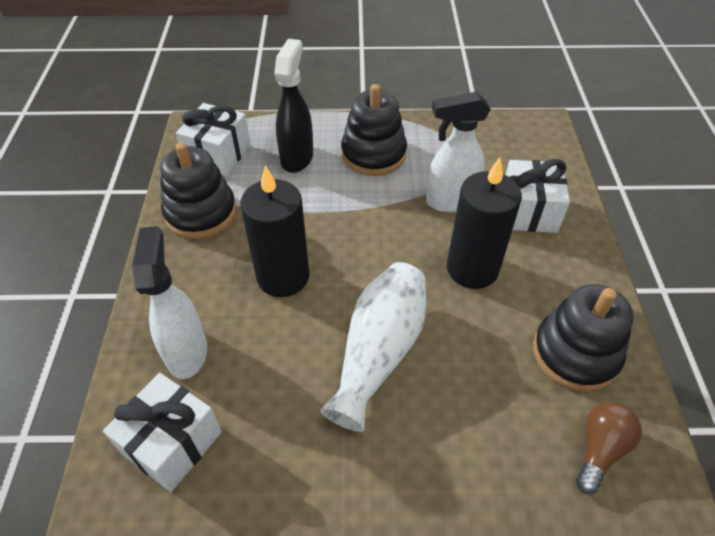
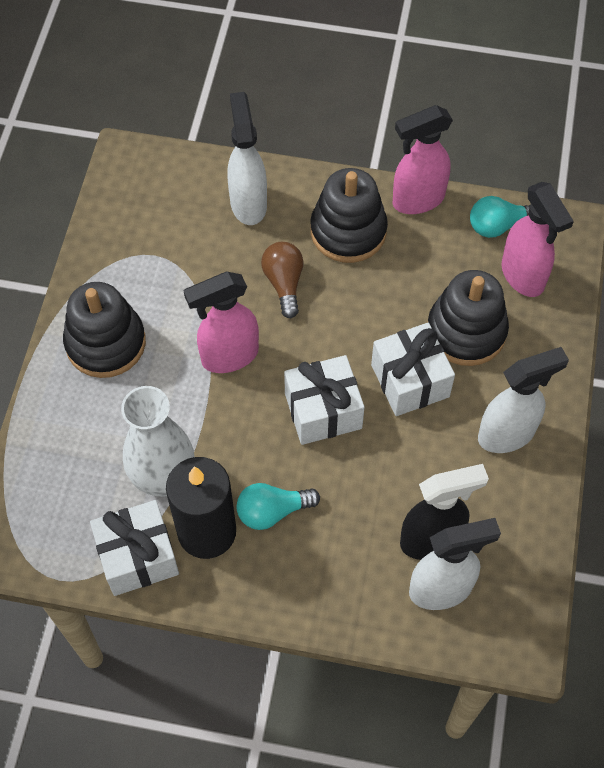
black candle: 2 -> 1
pink spray bottle: 0 -> 3
turquoise light bulb: 0 -> 2
white spray bottle: 2 -> 3

